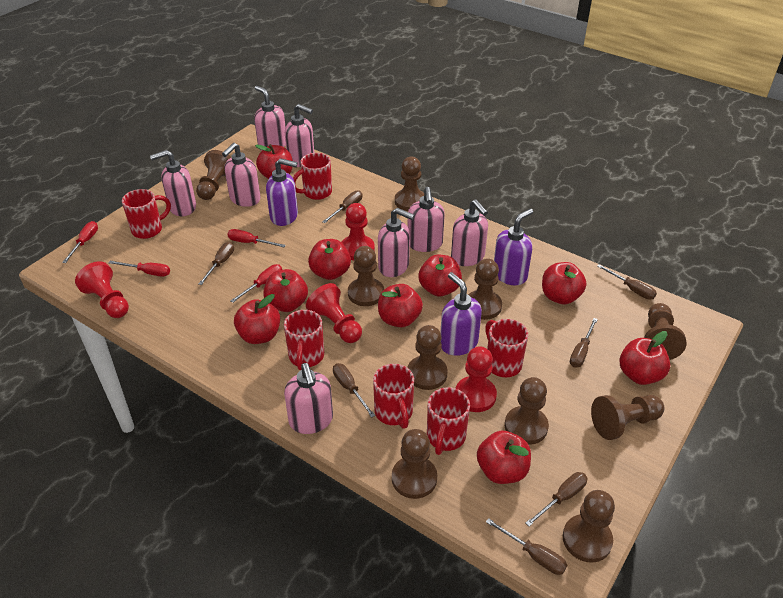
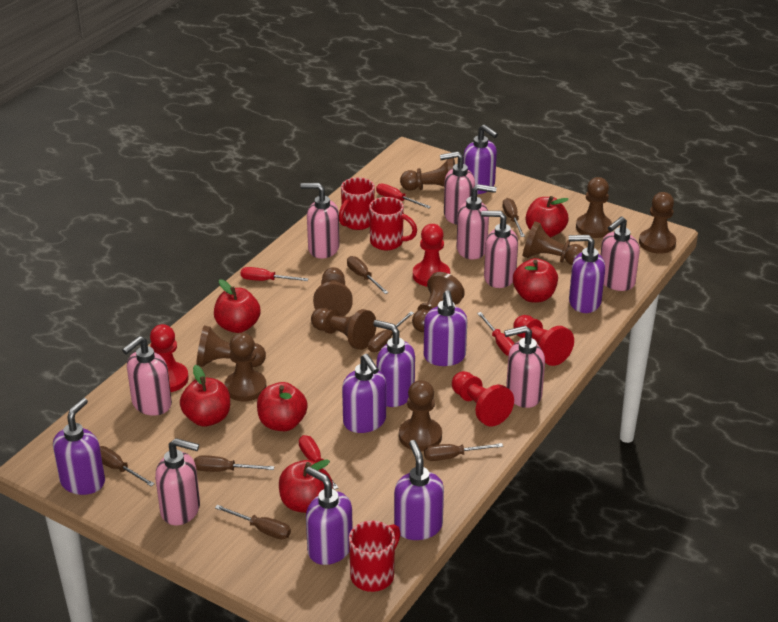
purple soap dispenser: 3 -> 8
red apple: 9 -> 6
red mug: 6 -> 3

